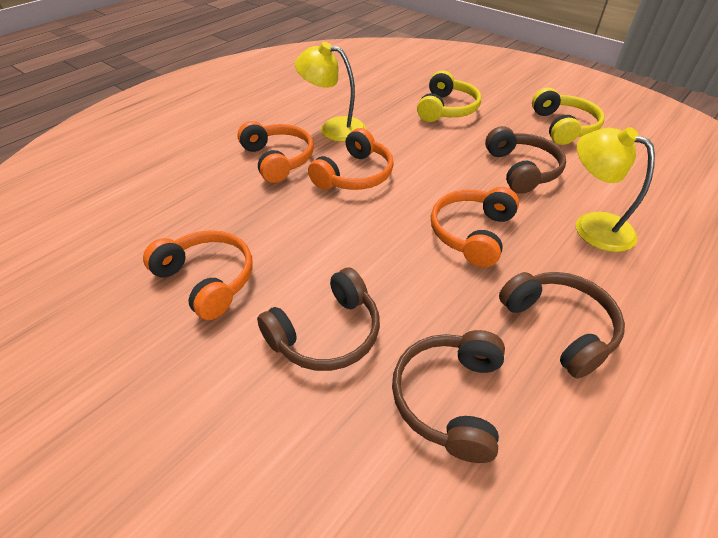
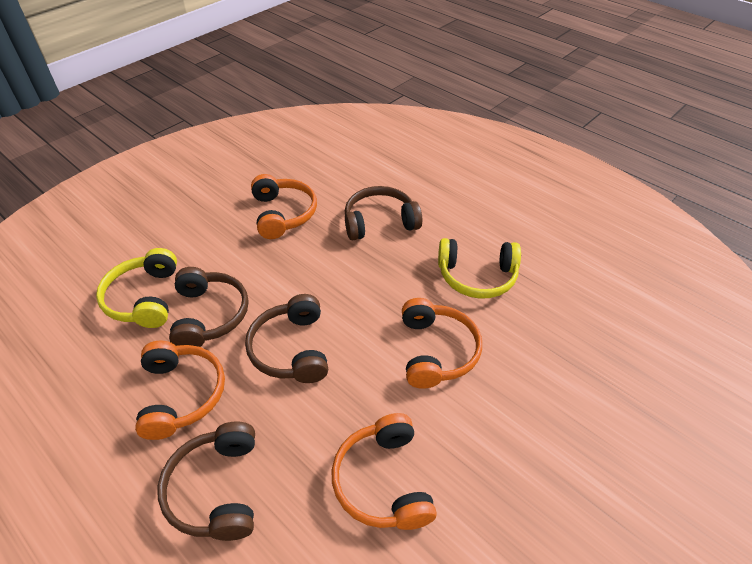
yellow lamp: 2 -> 0

